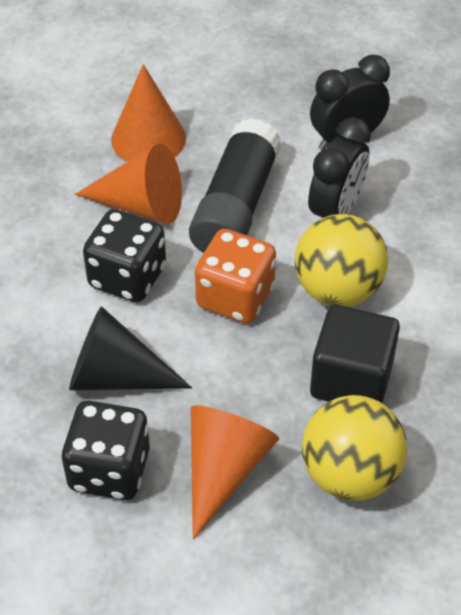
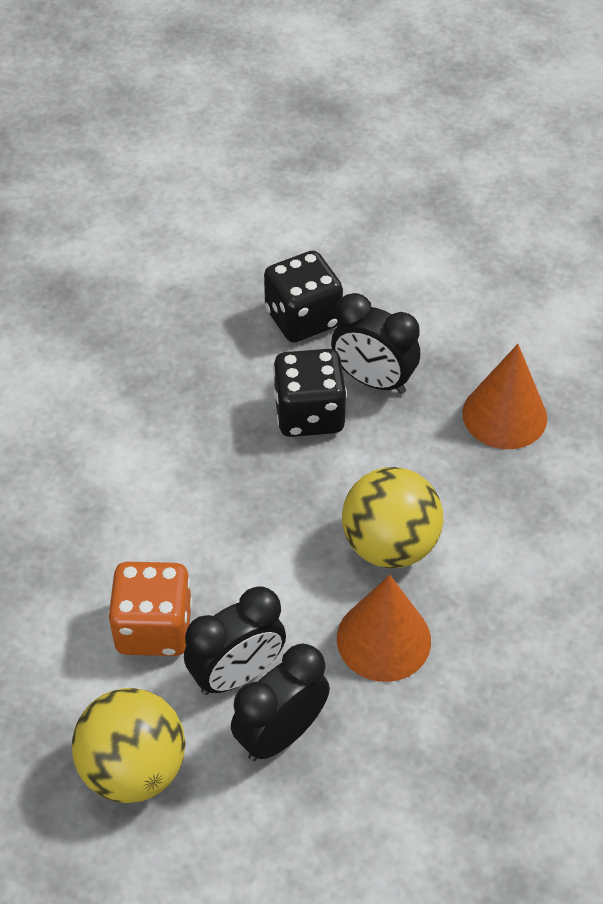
black clock: 2 -> 3
black cone: 1 -> 0
black cube: 1 -> 0
black glue stick: 1 -> 0
orange cone: 3 -> 2

